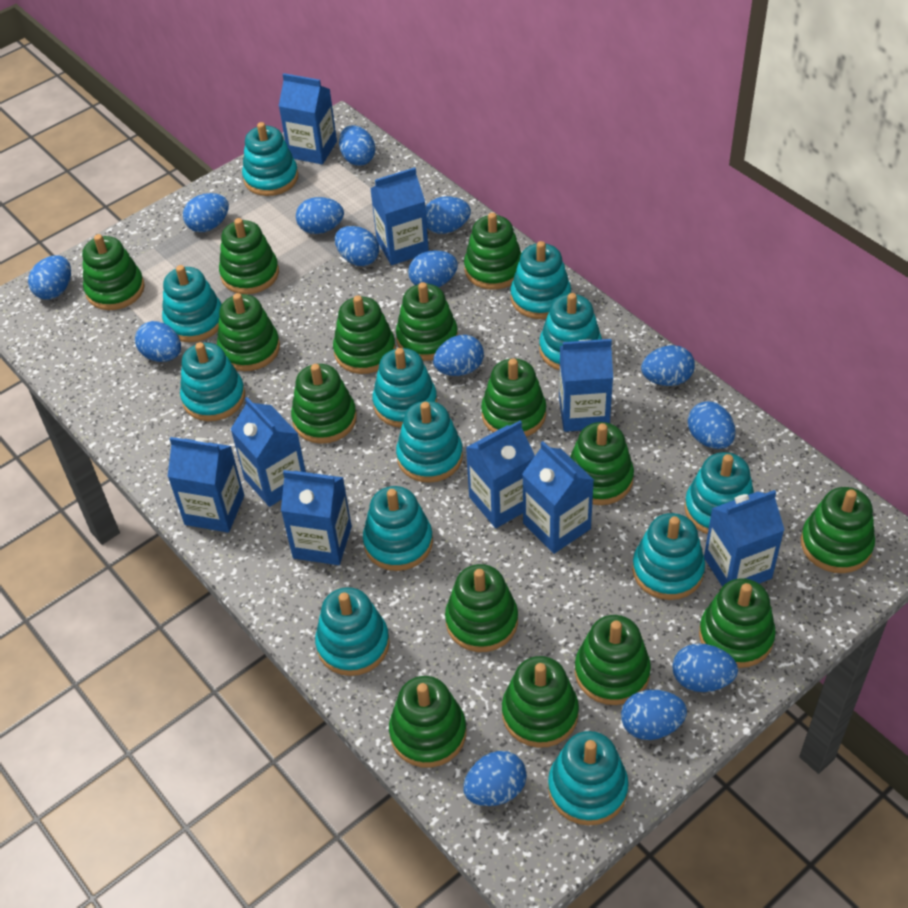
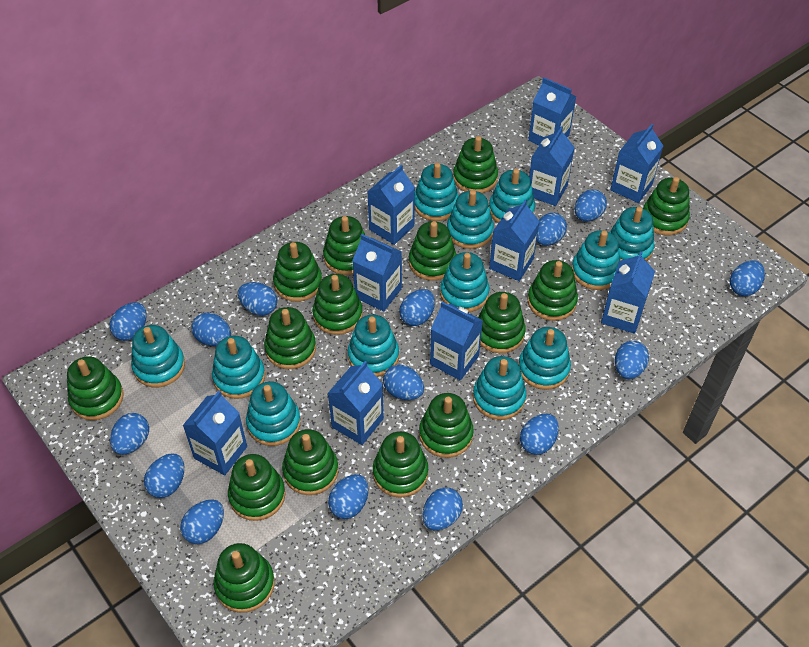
blue carton: 9 -> 10
blue egg: 14 -> 15

